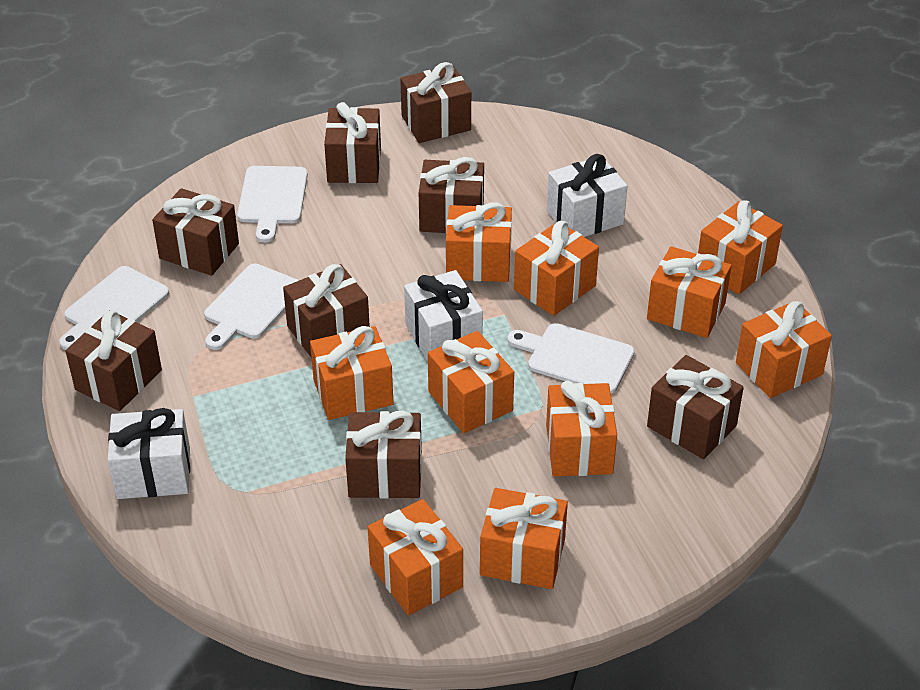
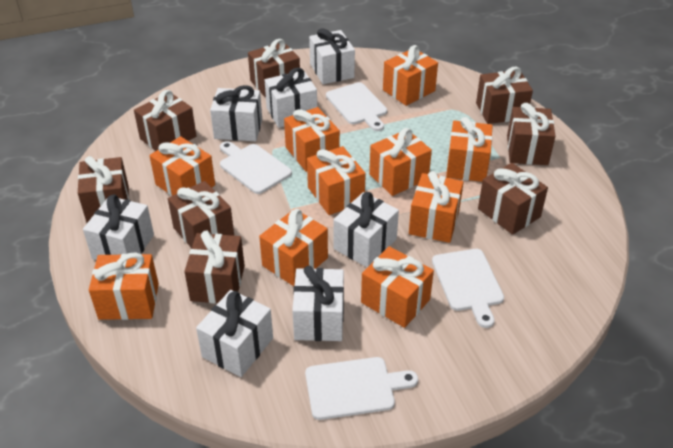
white gift: 3 -> 7

